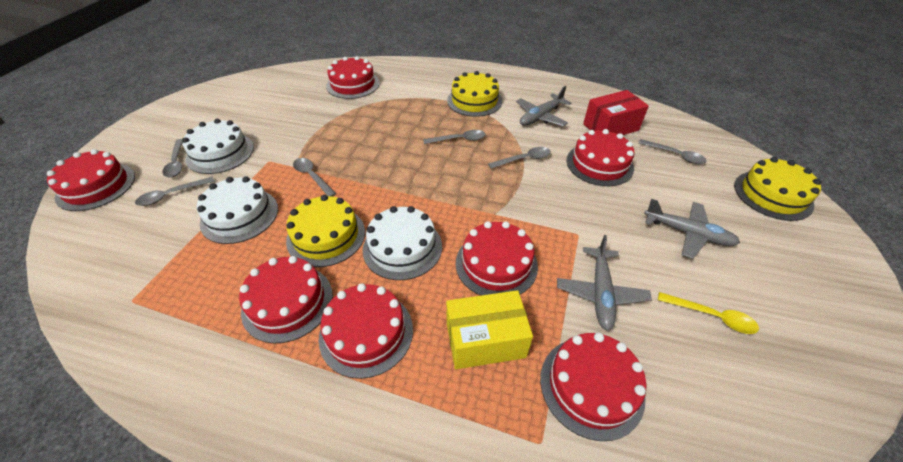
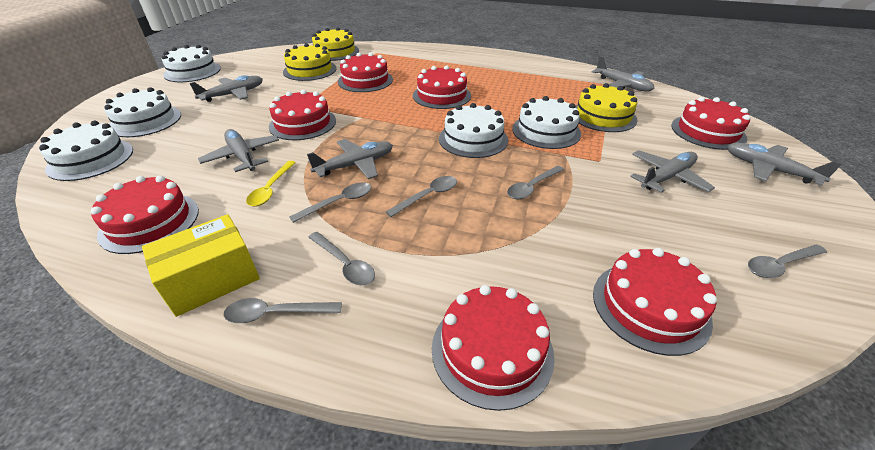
grey plane: 3 -> 6
red box: 1 -> 0
white cake: 3 -> 5

